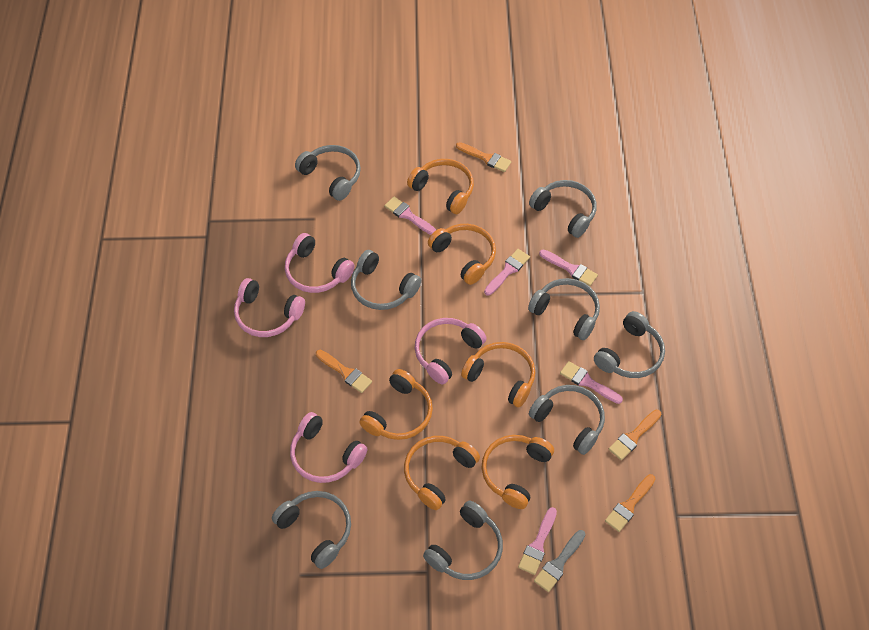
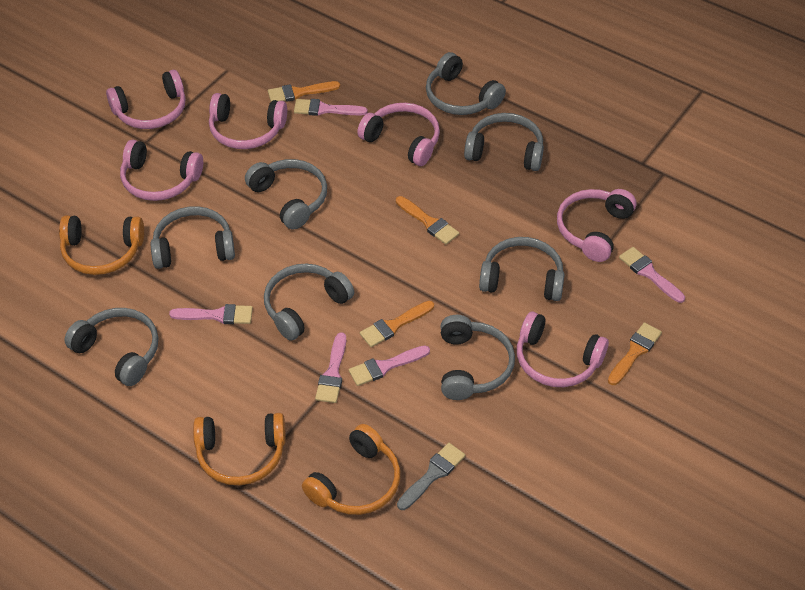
orange headphones: 6 -> 3
pink headphones: 4 -> 6

